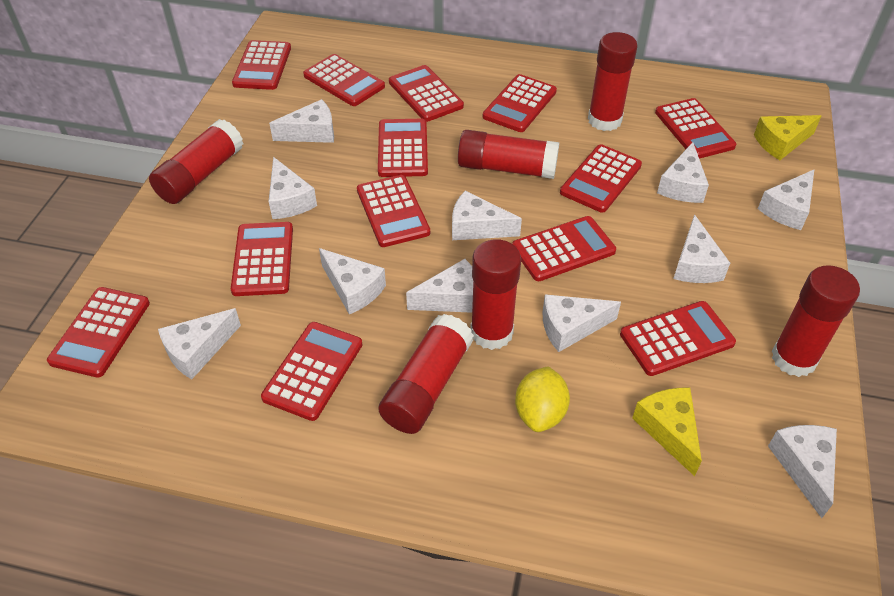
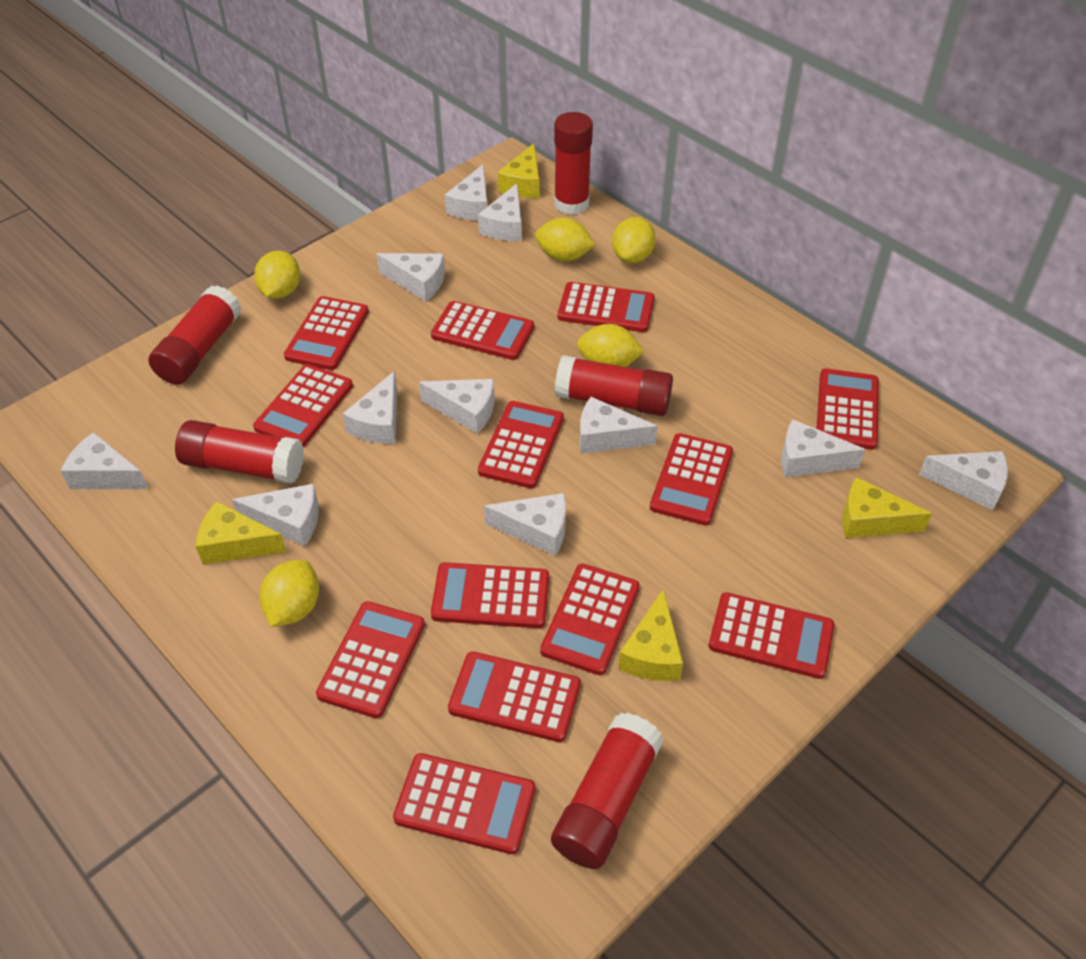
red glue stick: 6 -> 5
yellow cheese: 2 -> 4
yellow lemon: 1 -> 5

